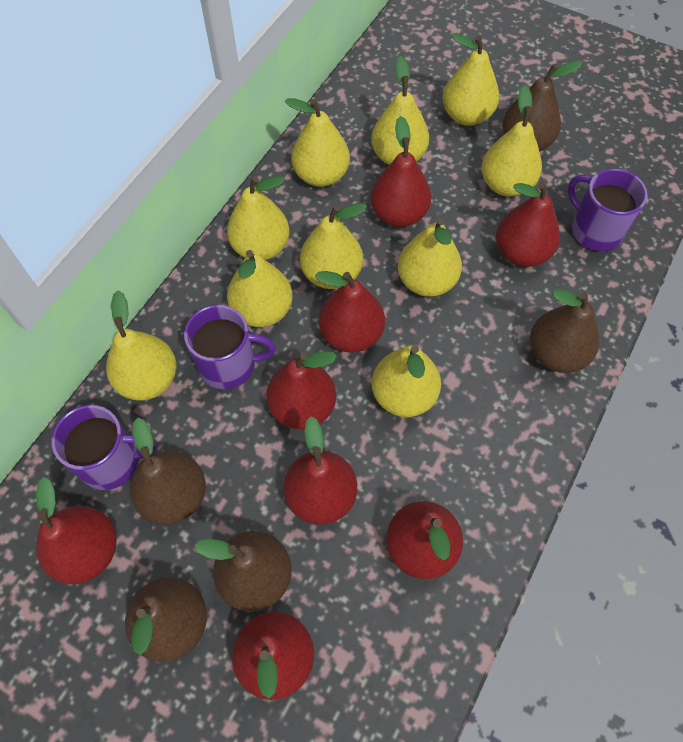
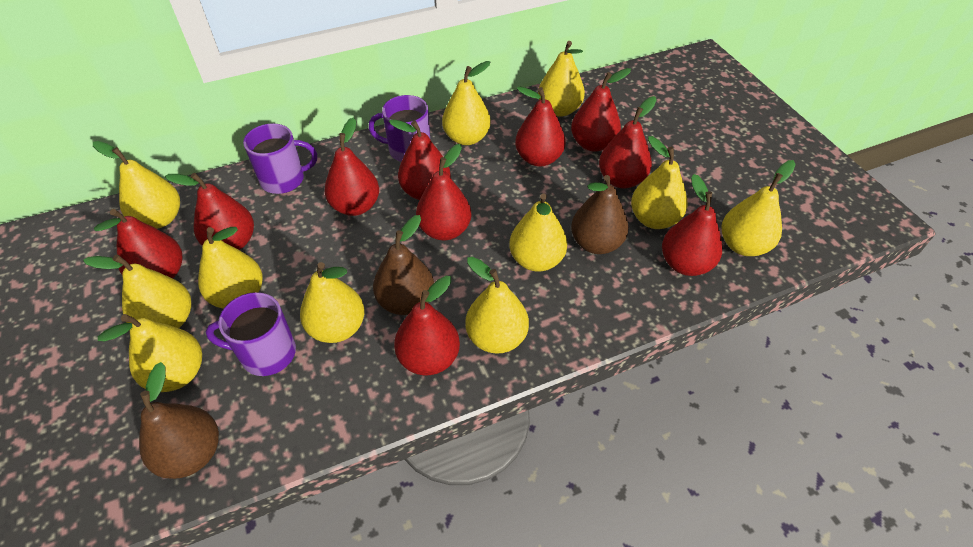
brown pear: 5 -> 3
red pear: 8 -> 10
yellow pear: 10 -> 11

